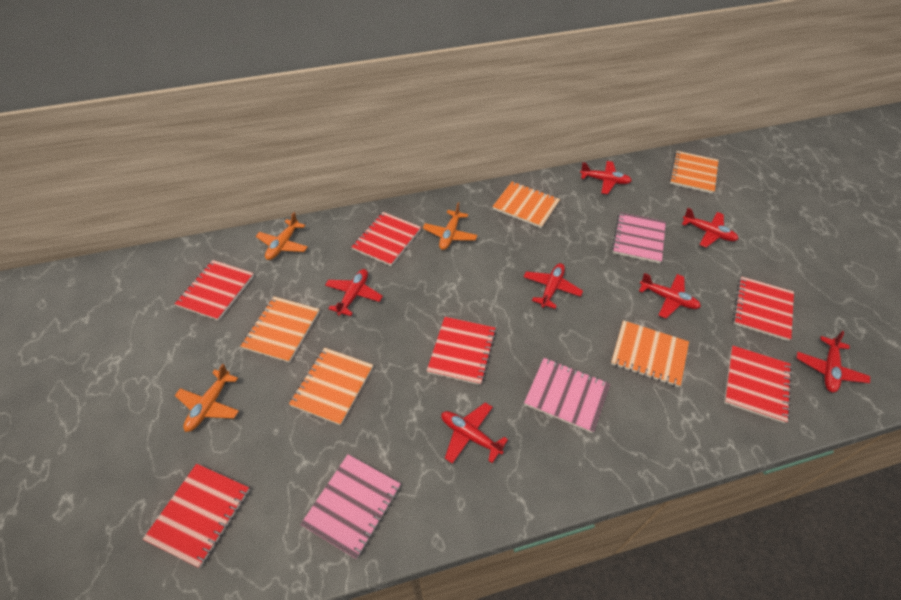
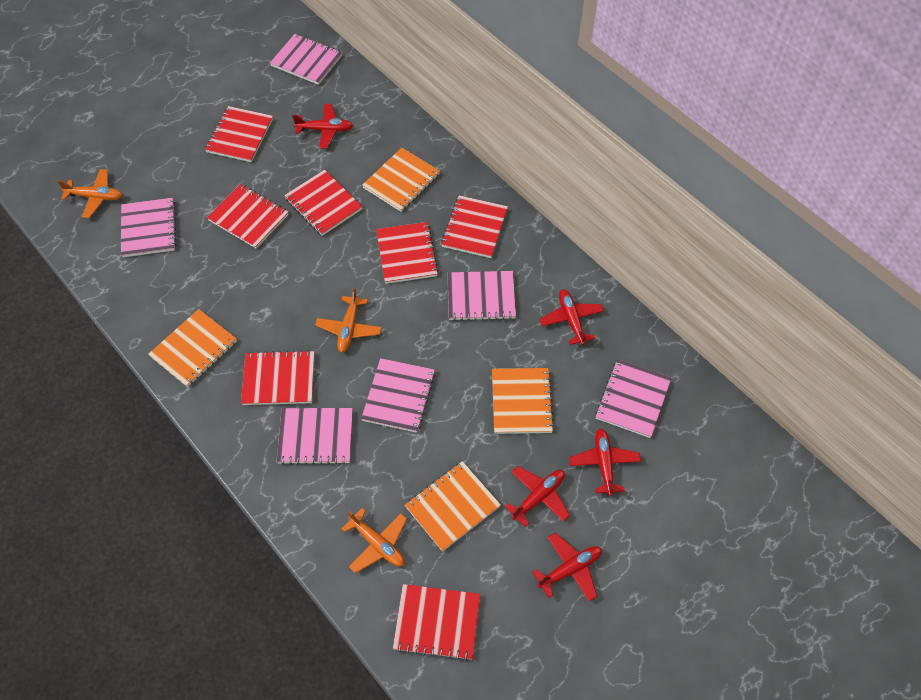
orange notebook: 5 -> 4
pink notebook: 3 -> 6
red notebook: 6 -> 7
red plane: 7 -> 5

